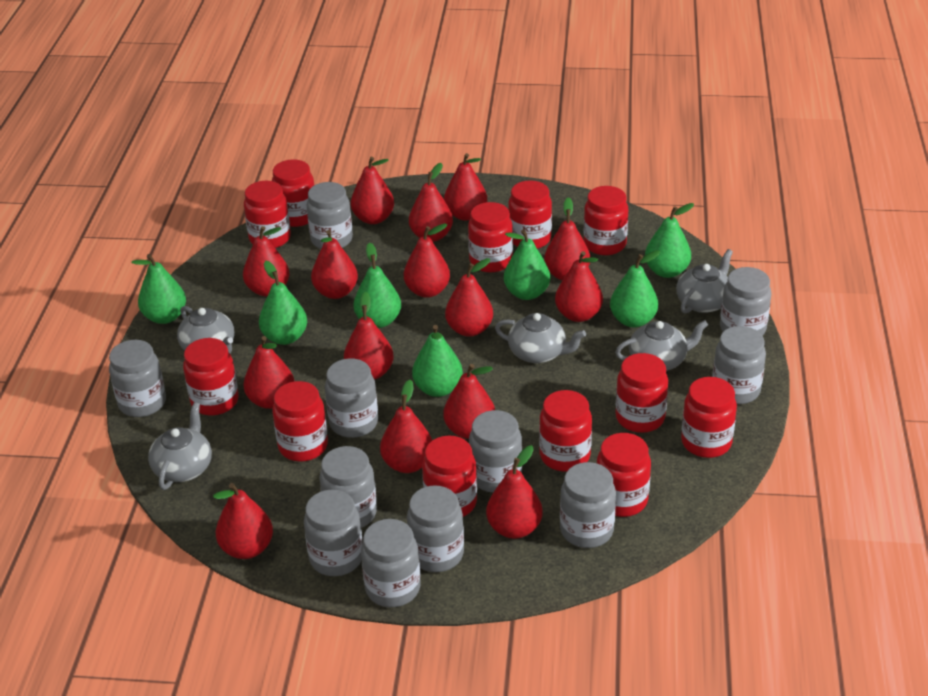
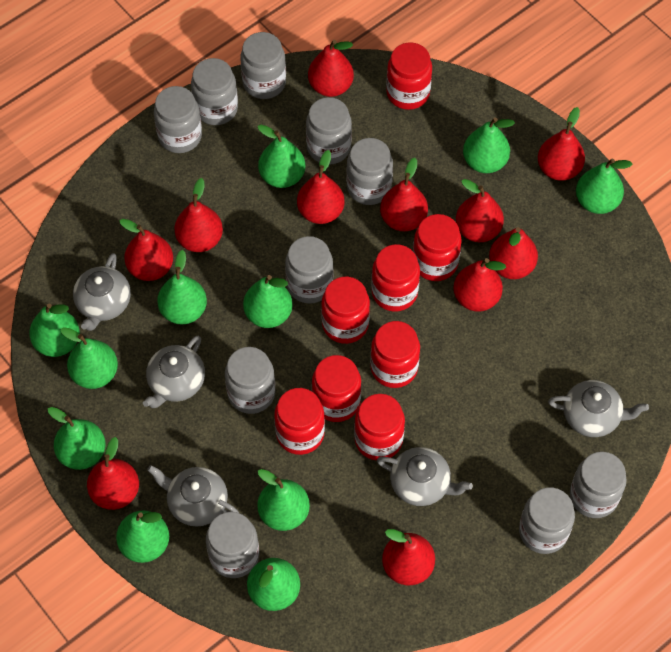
green pear: 7 -> 11
grey jar: 11 -> 10
red jar: 12 -> 8
red pear: 15 -> 11

